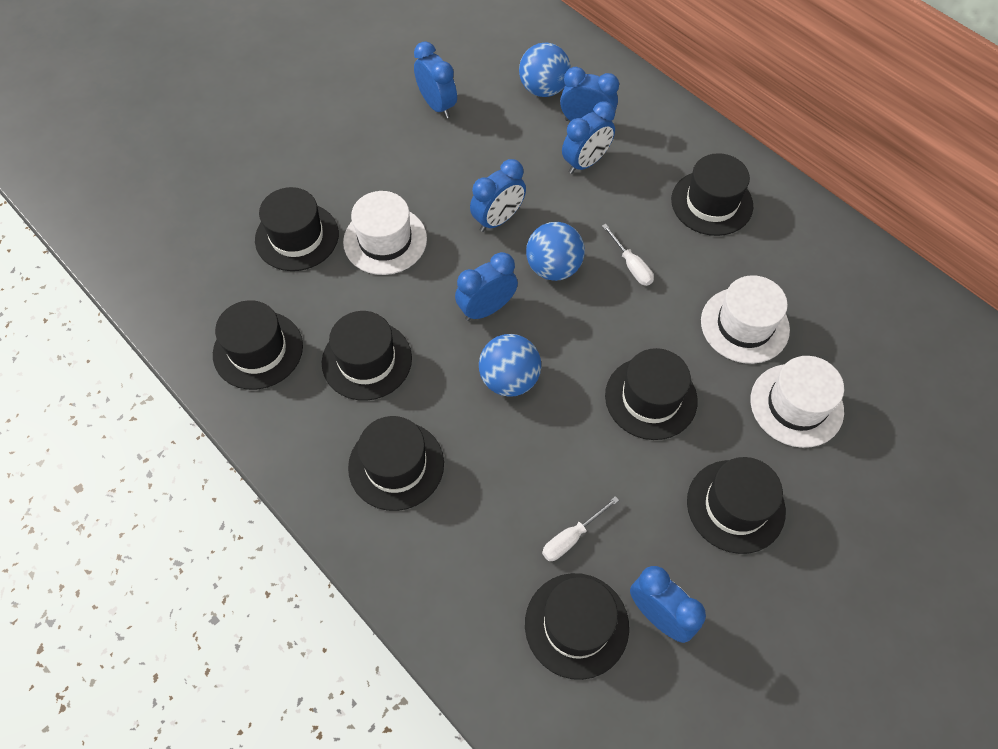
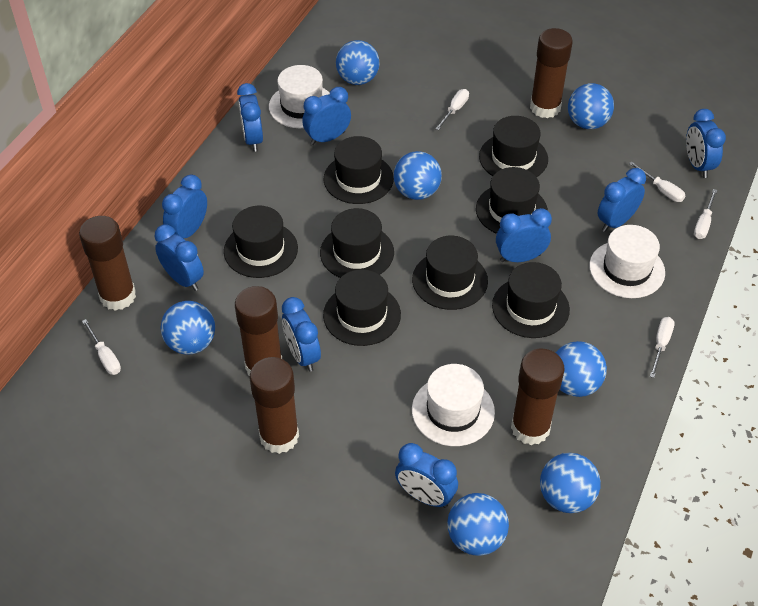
blue ball: 3 -> 7
blue clock: 6 -> 9
brown glue stick: 0 -> 5
white screwdriver: 2 -> 5

